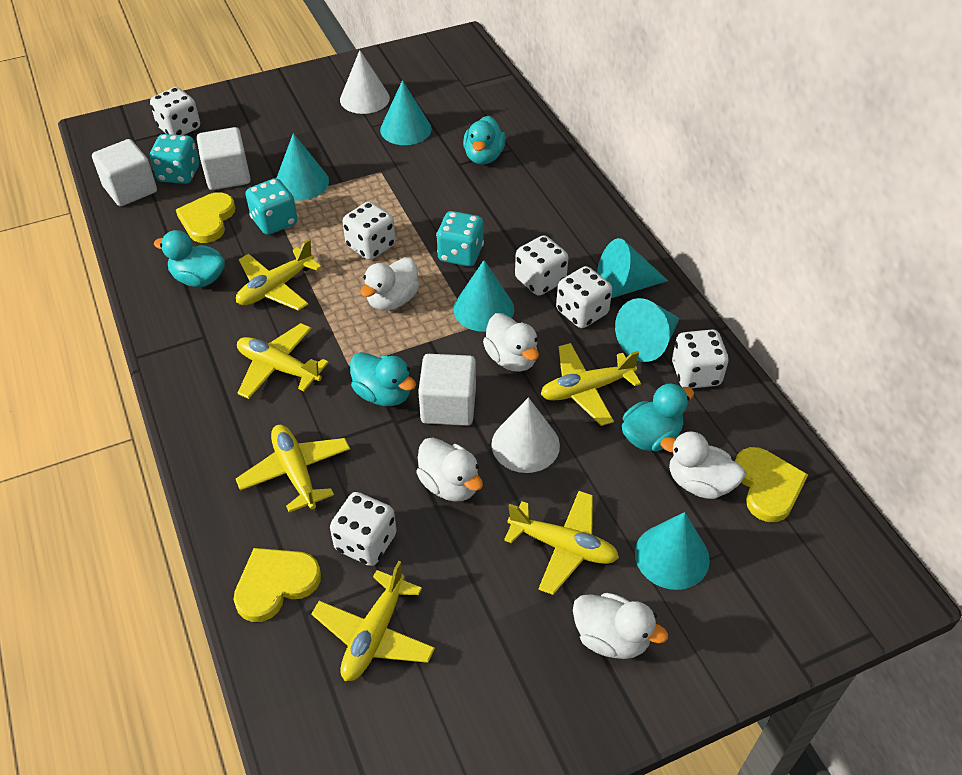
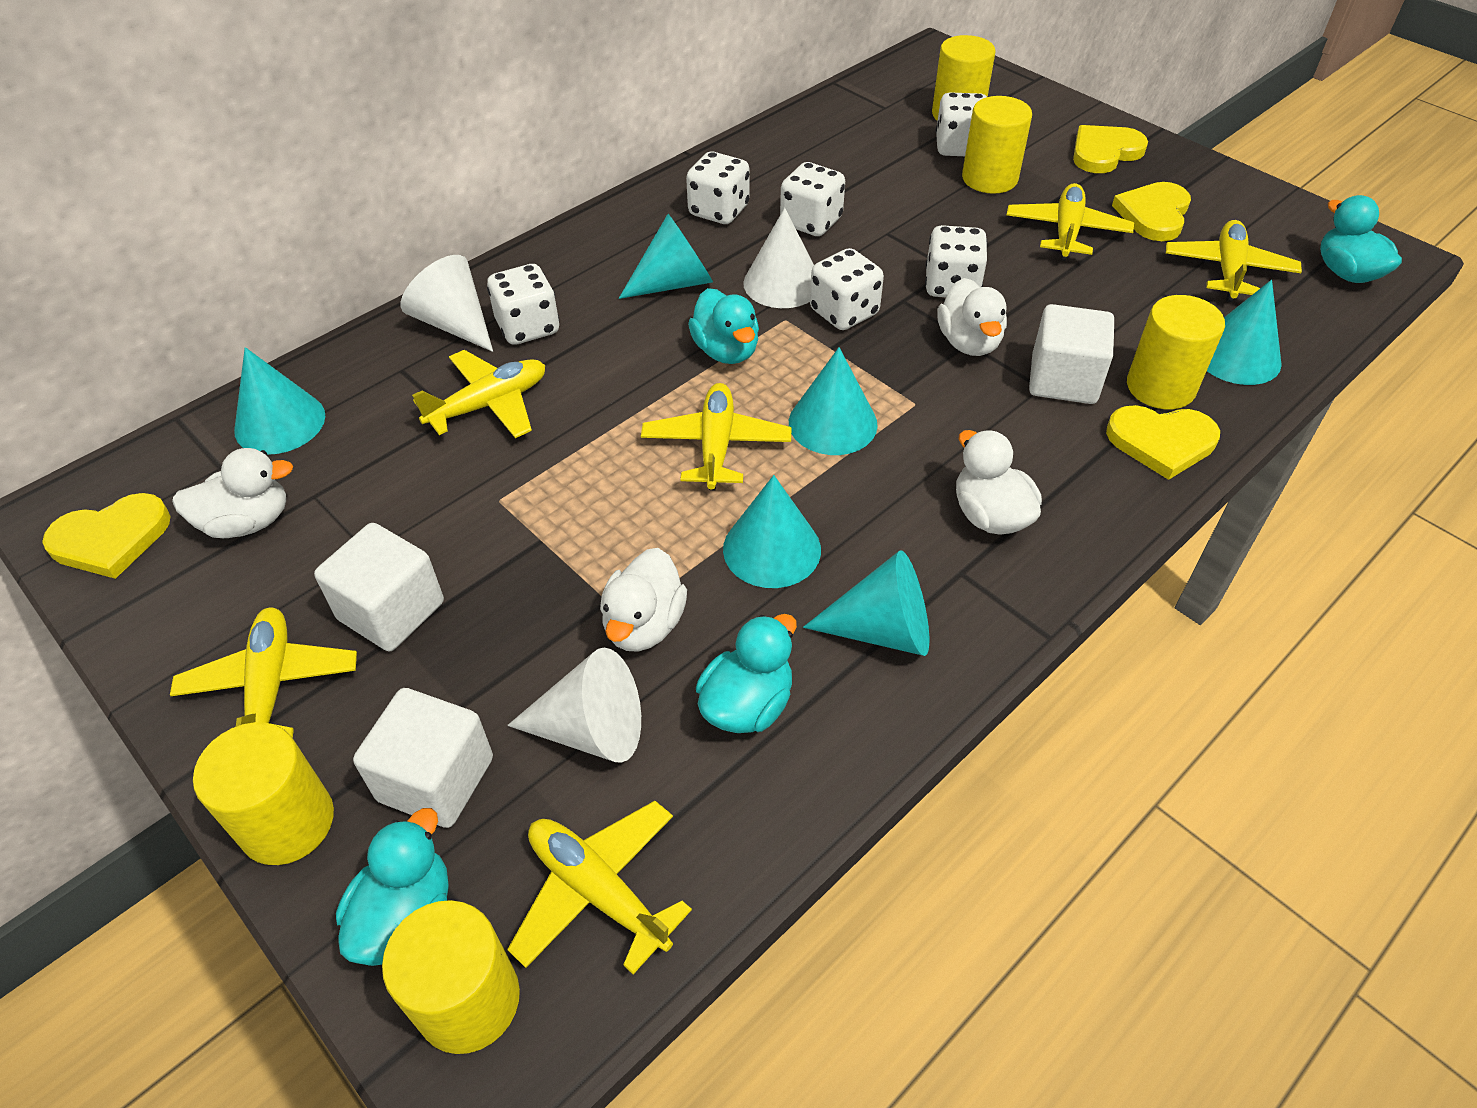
turquoise dice: 3 -> 0
white cone: 2 -> 3
white duck: 5 -> 4
yellow cylinder: 0 -> 5
yellow heart: 3 -> 4

